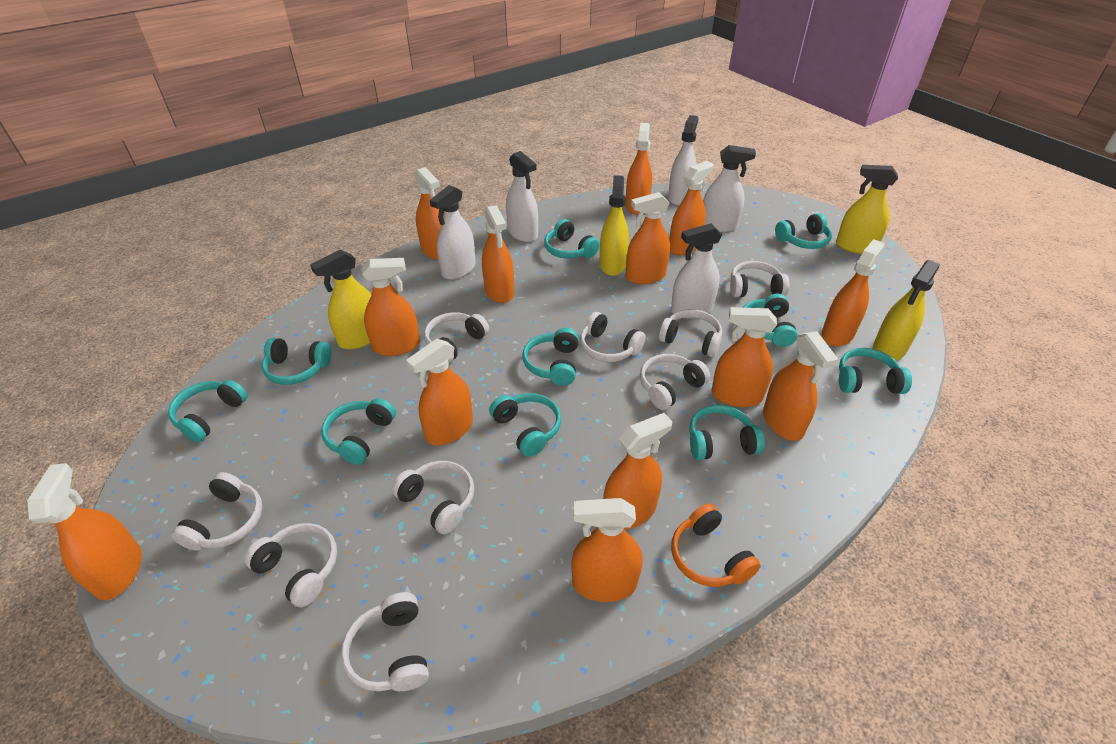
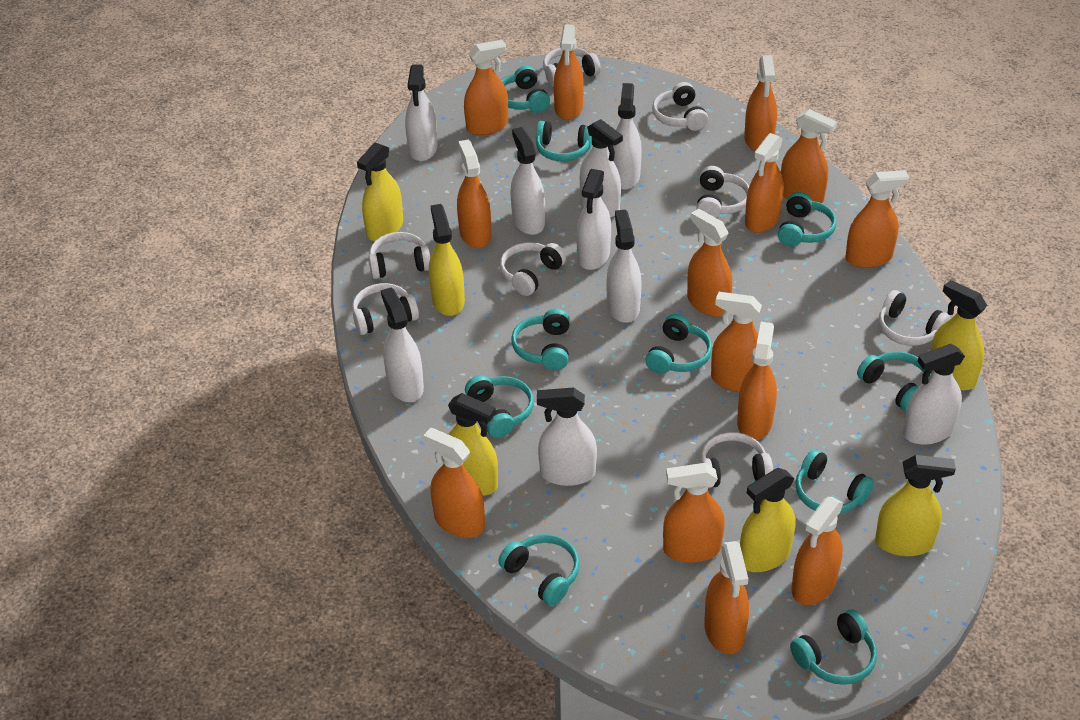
orange headphones: 1 -> 0
orange spray bottle: 13 -> 14
white headphones: 9 -> 8
white spray bottle: 5 -> 9
yellow spray bottle: 4 -> 6

